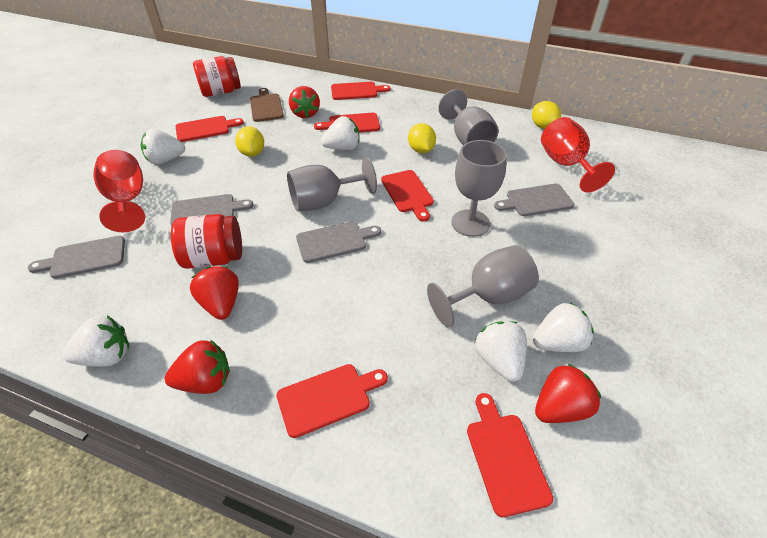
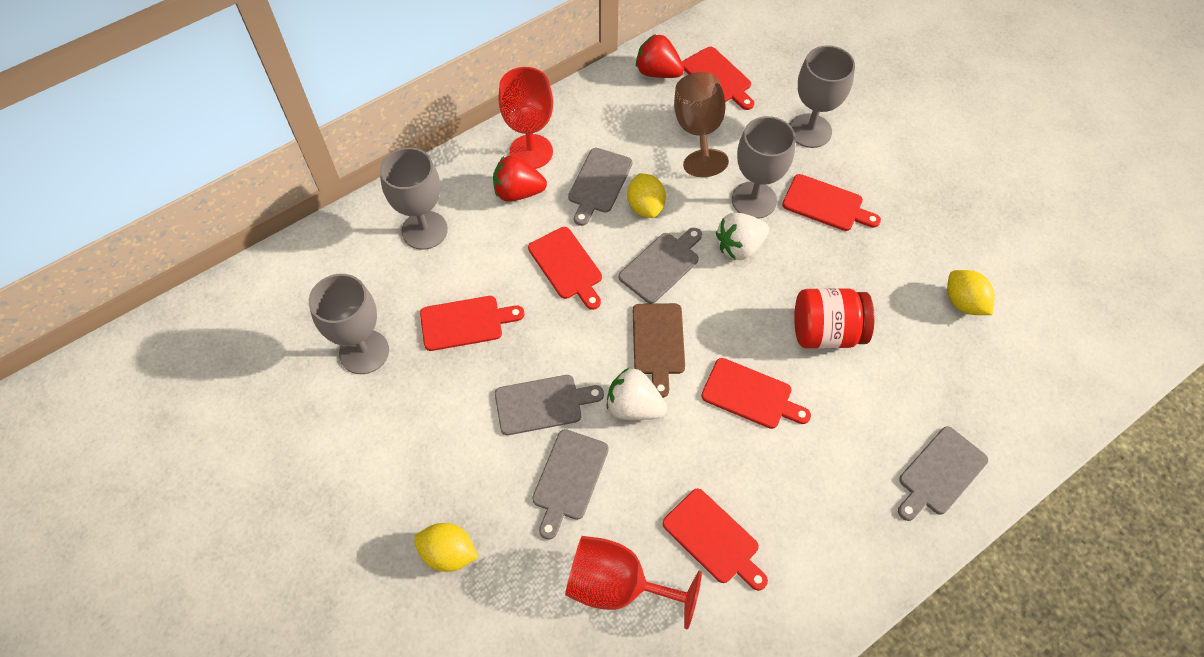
brown goblet: 0 -> 1
grey cutting board: 4 -> 5
red jar: 2 -> 1
red strawberry: 4 -> 2
white strawberry: 5 -> 2

